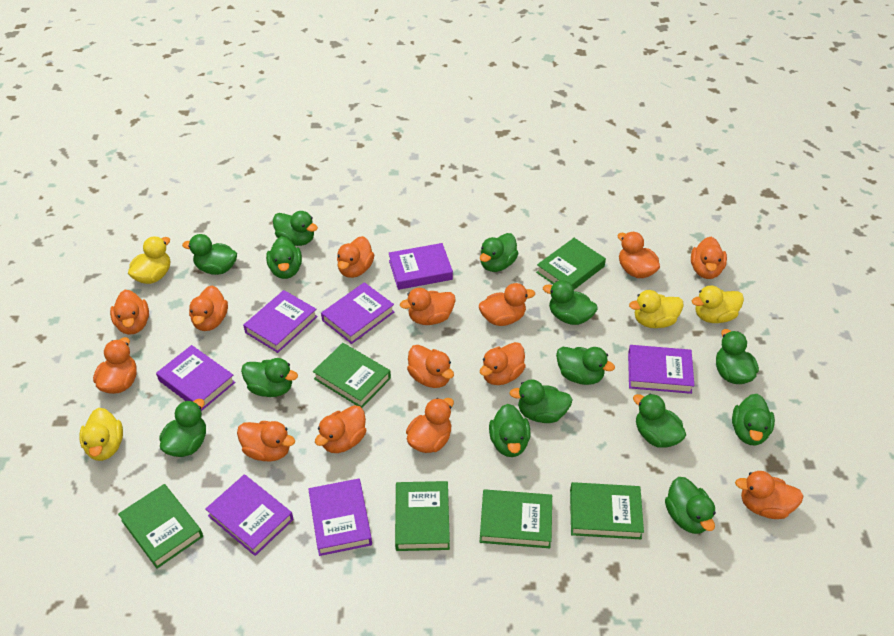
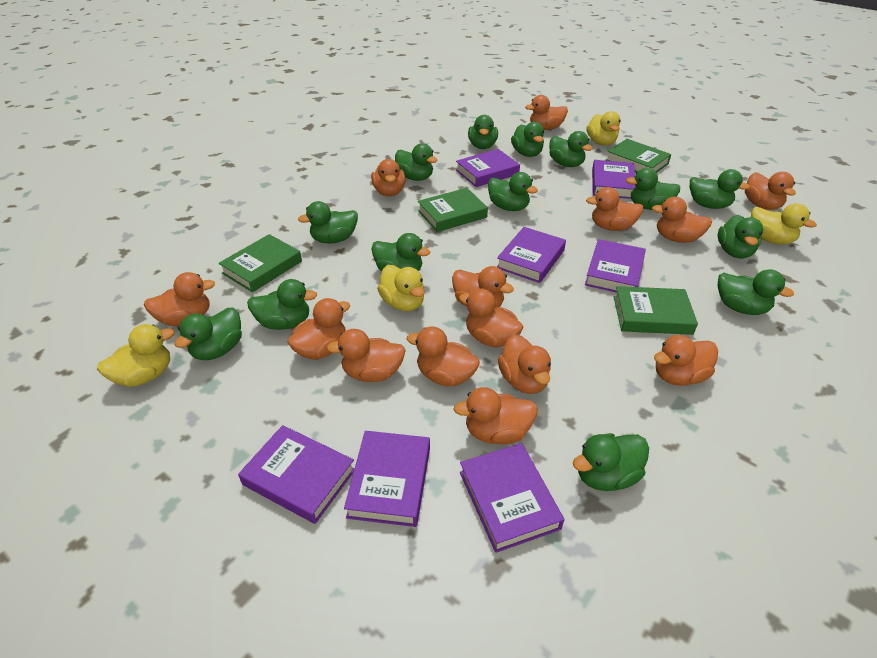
green book: 6 -> 4

